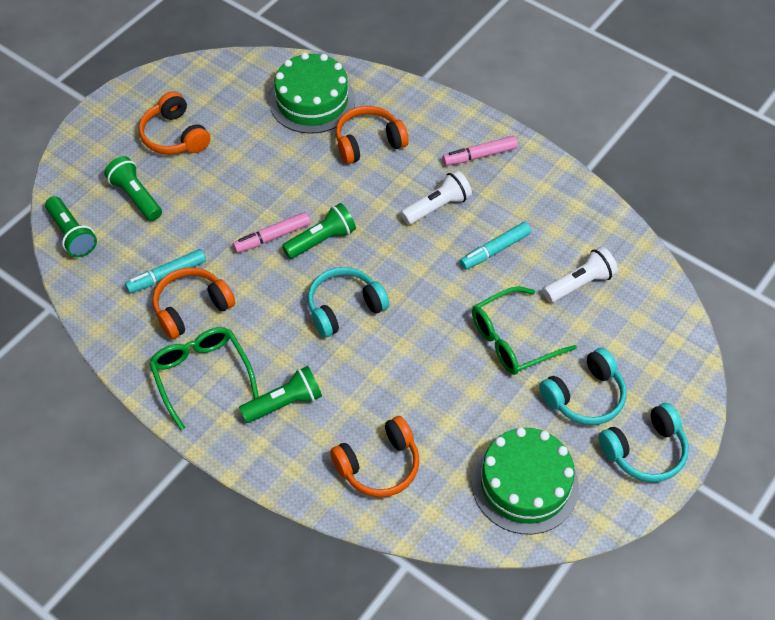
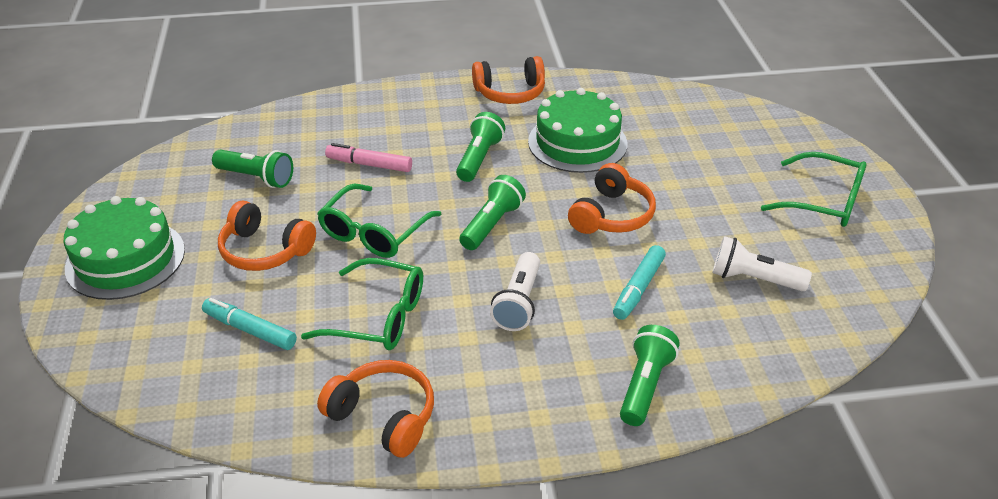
green glasses: 2 -> 3
pink marker: 2 -> 1
turquoise headphones: 3 -> 0

